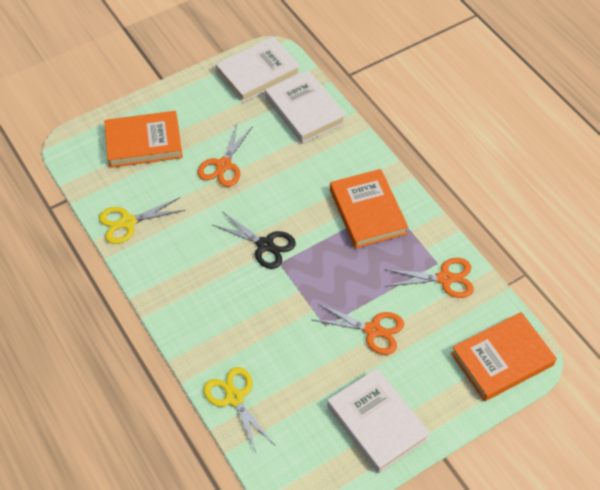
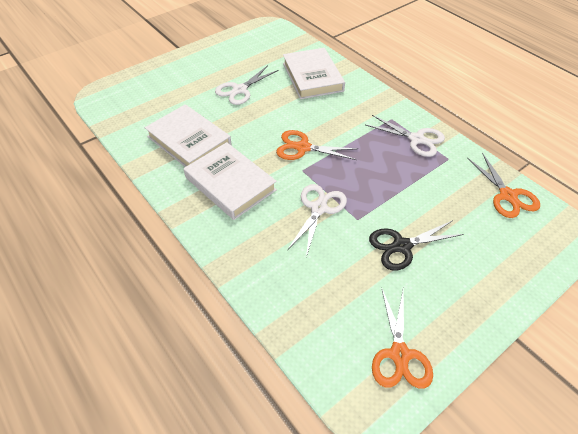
orange book: 3 -> 0
white scissors: 0 -> 3
yellow scissors: 2 -> 0

